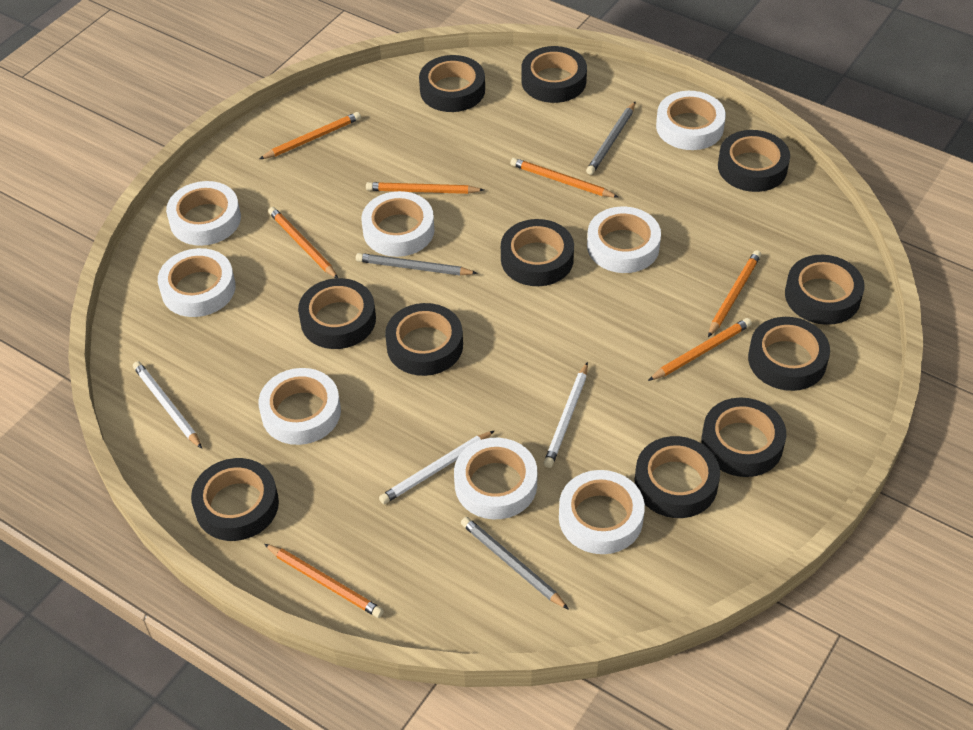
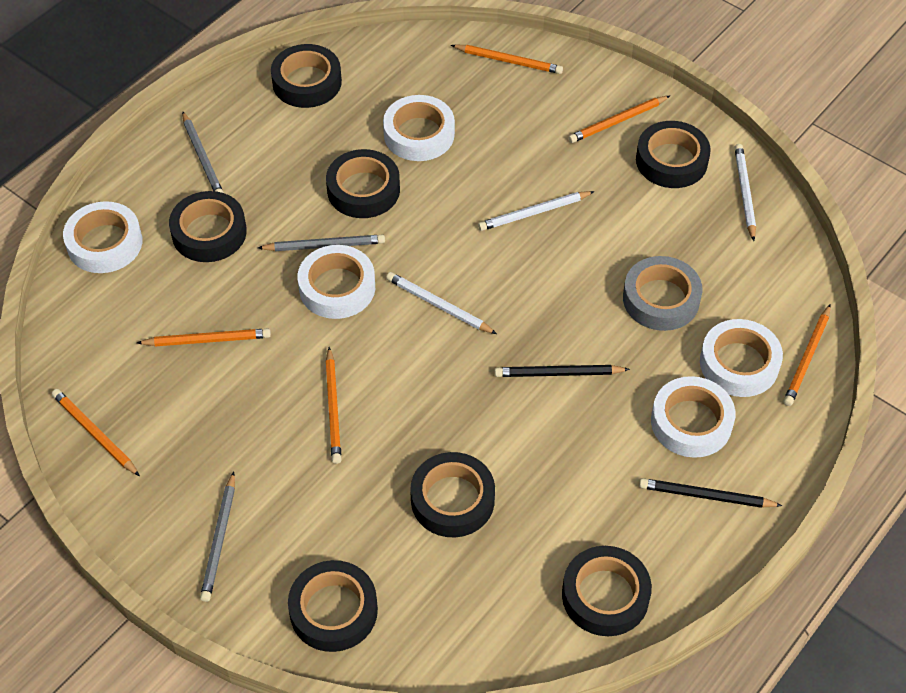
black pencil: 0 -> 2
black tape: 11 -> 7
grey tape: 0 -> 1
orange pencil: 7 -> 6
white tape: 8 -> 5

